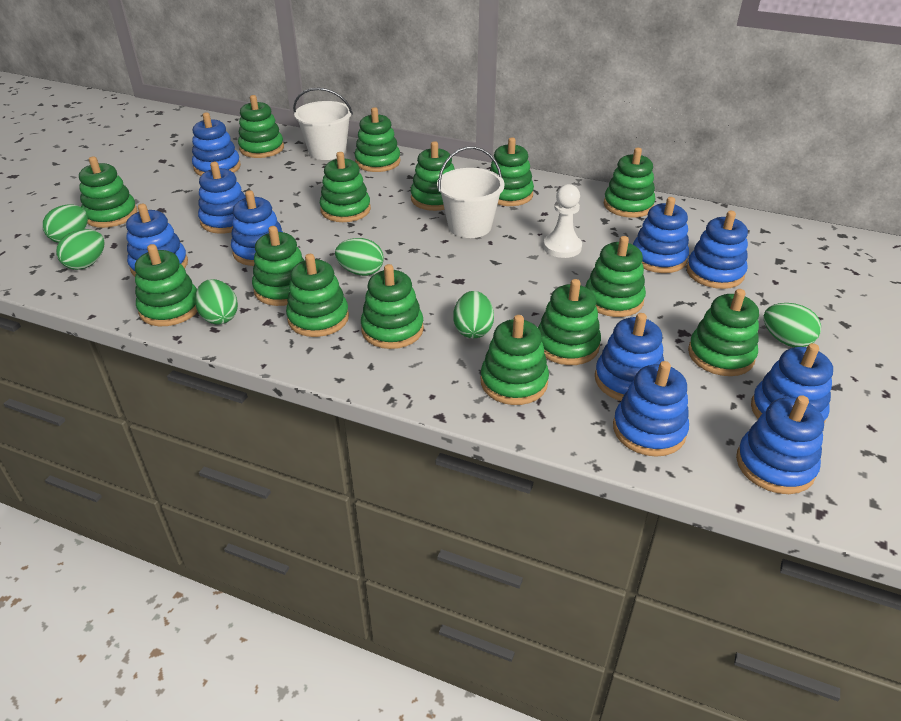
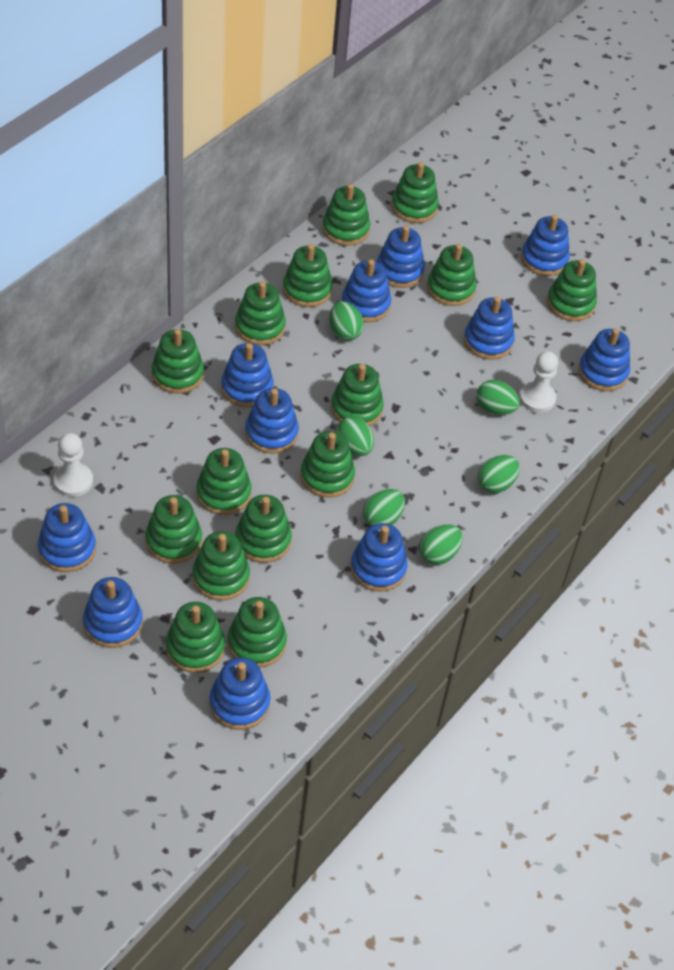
blue stacking toy: 10 -> 11
white bucket: 2 -> 0
white pawn: 1 -> 2

